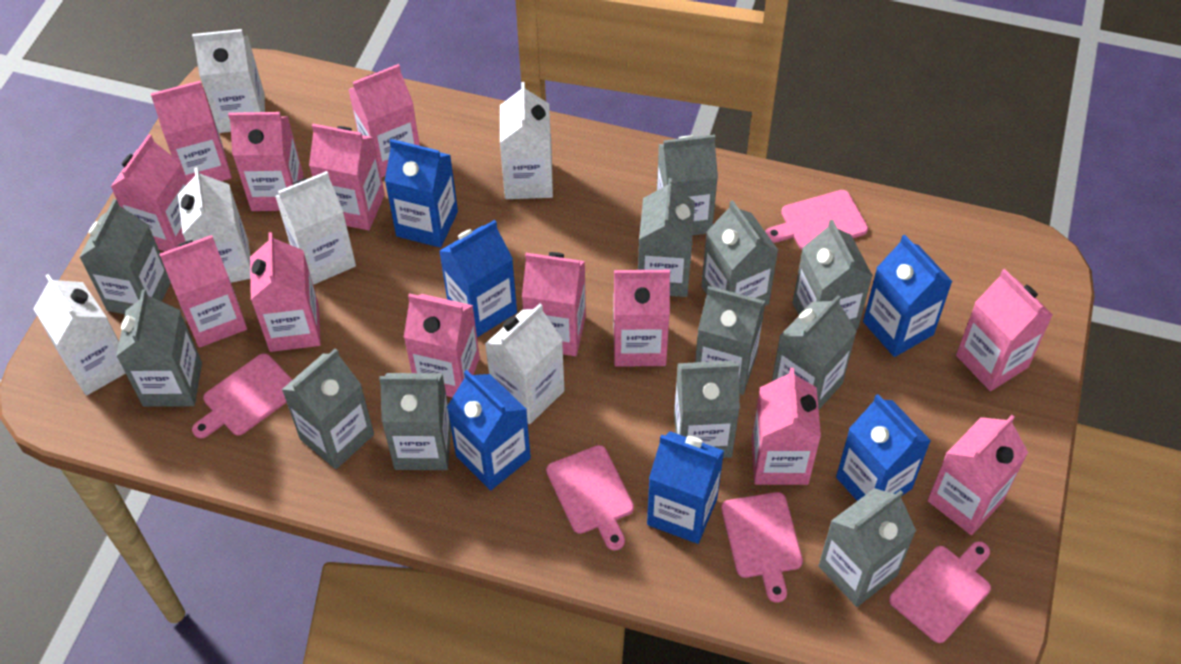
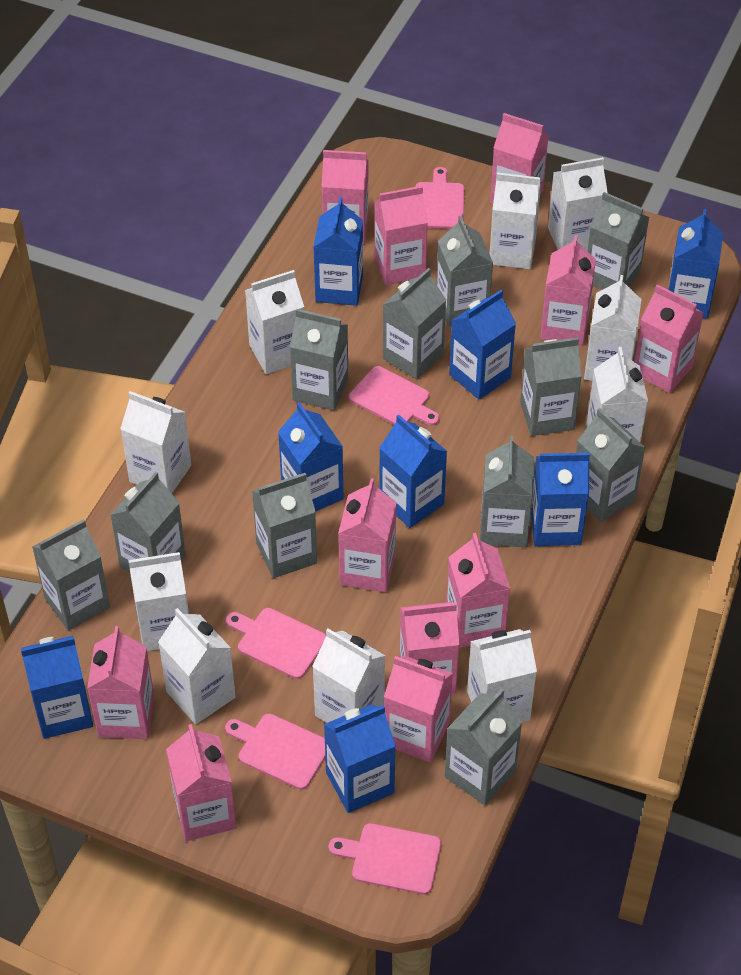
blue carton: 6 -> 8
grey carton: 12 -> 11
pink carton: 13 -> 11
white carton: 6 -> 10

